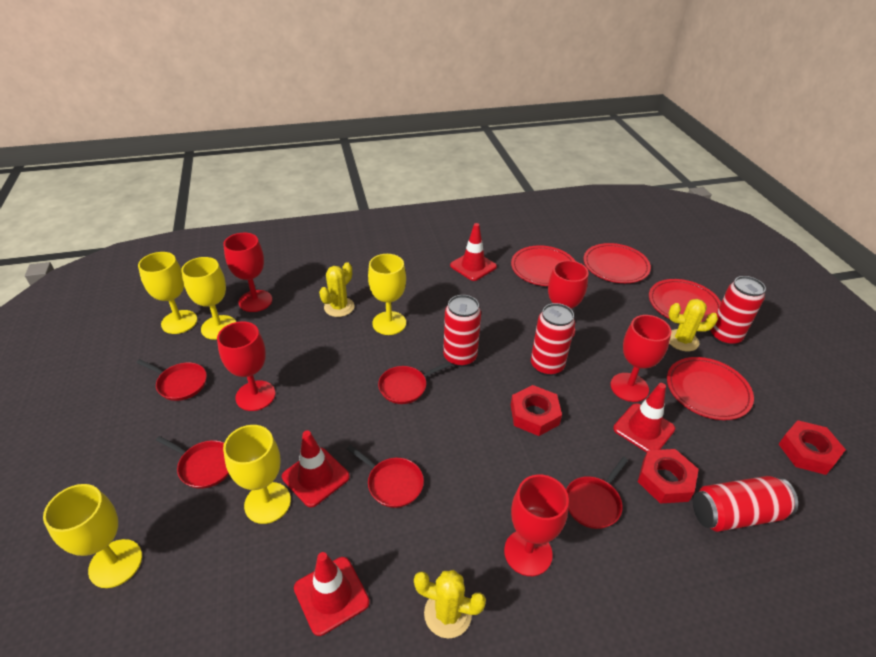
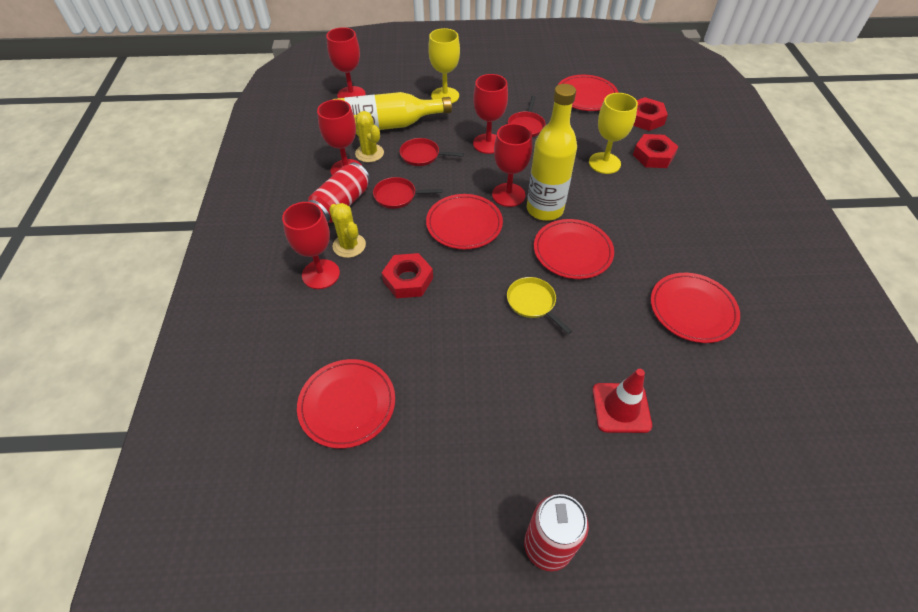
red can: 4 -> 2
red pan: 5 -> 3
red plate: 4 -> 5
red traffic cone: 4 -> 1
yellow bottle: 0 -> 2
yellow cactus: 3 -> 2
yellow goblet: 5 -> 2
yellow pan: 0 -> 1

